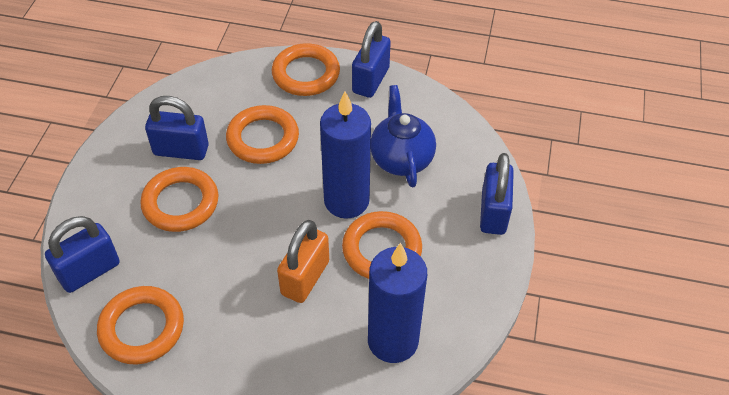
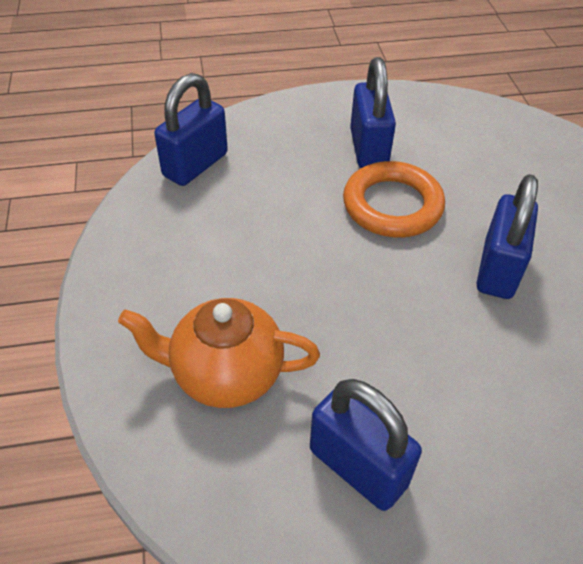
blue candle: 2 -> 0
blue teapot: 1 -> 0
orange padlock: 1 -> 0
orange ring: 5 -> 1
orange teapot: 0 -> 1

